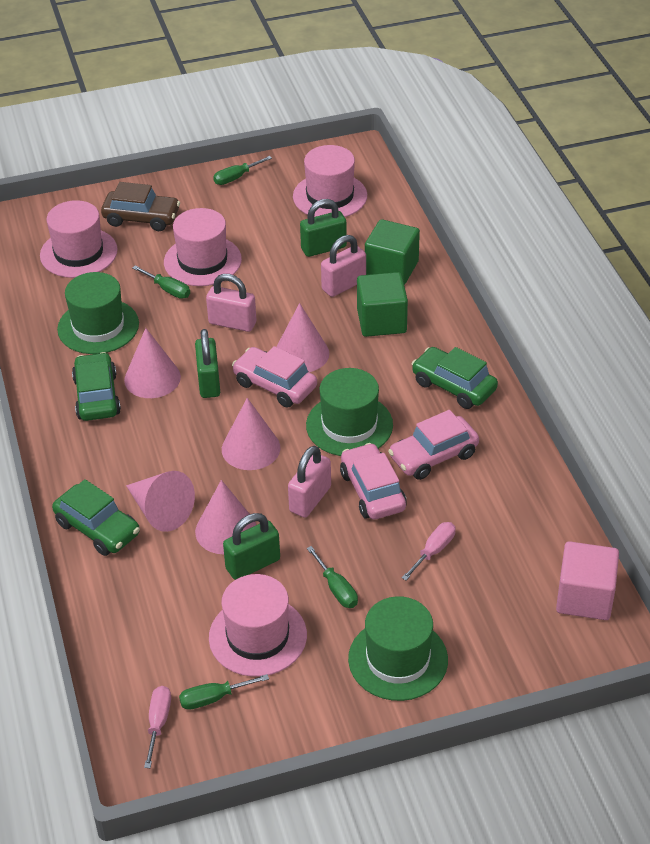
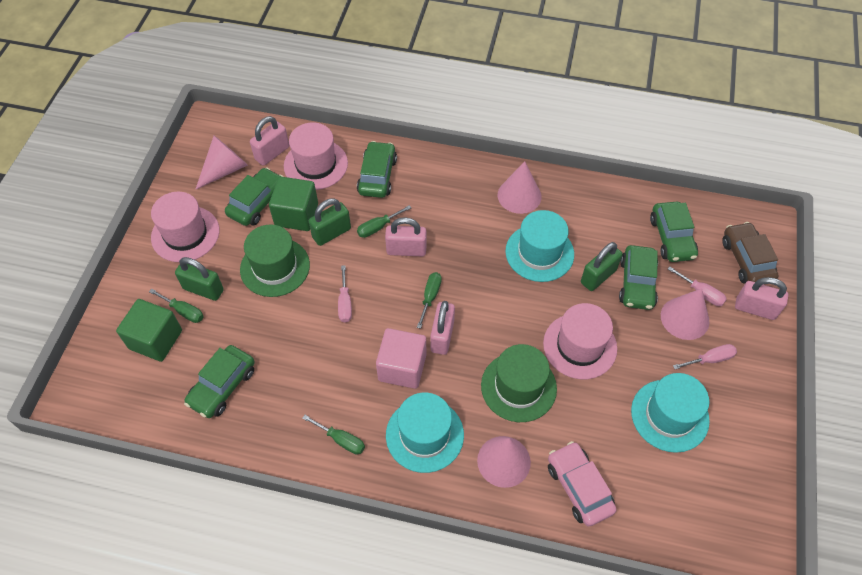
green car: 3 -> 5
green hat: 3 -> 2
pink car: 3 -> 1
pink cone: 5 -> 4
pink hat: 4 -> 3
pink padlock: 3 -> 4
pink screwdriver: 2 -> 3
turquoise hat: 0 -> 3

